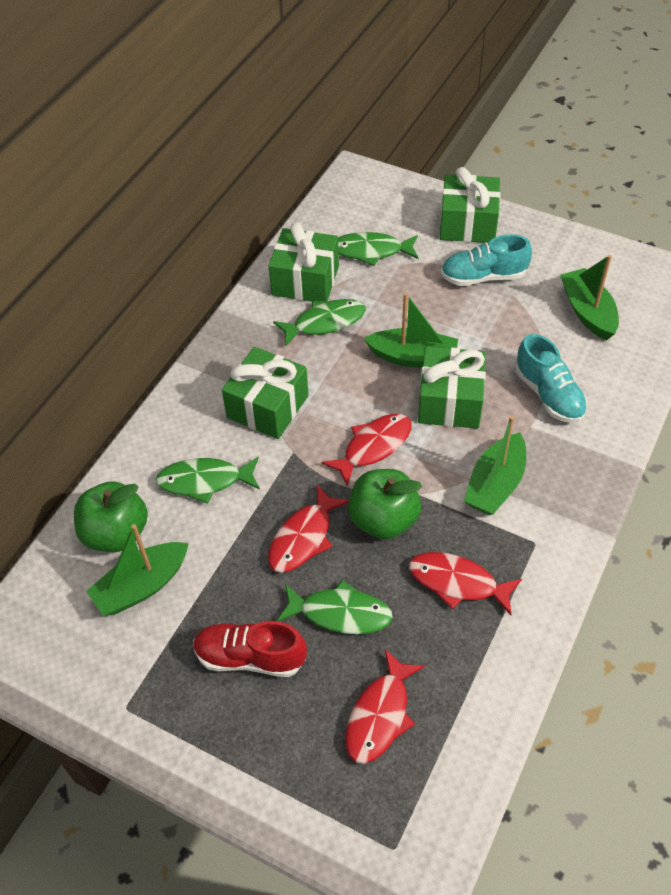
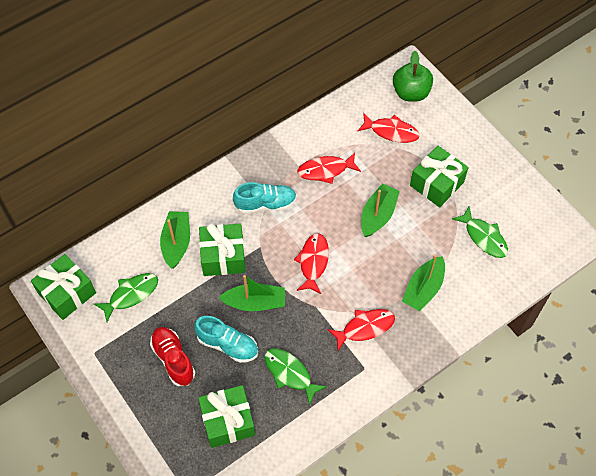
green apple: 2 -> 1
green fish: 4 -> 3

